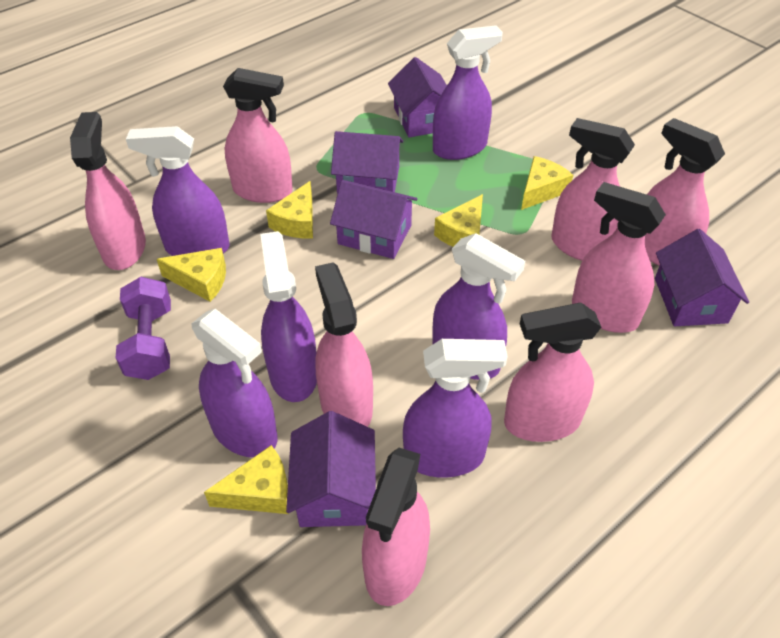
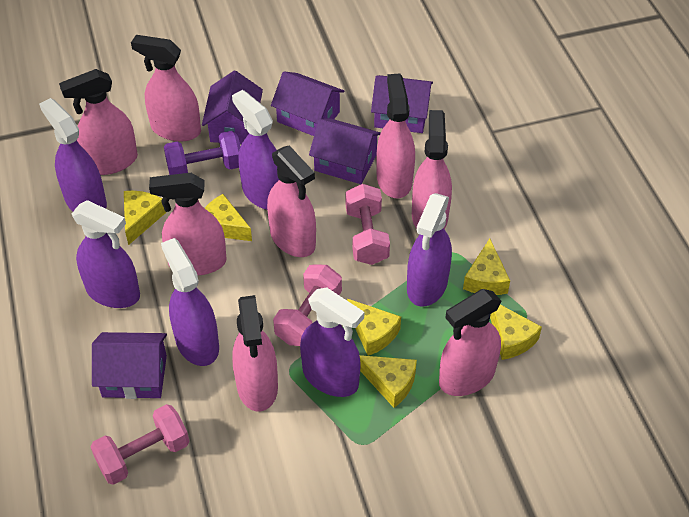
pink dumbbell: 0 -> 3
yellow cheese: 5 -> 6

